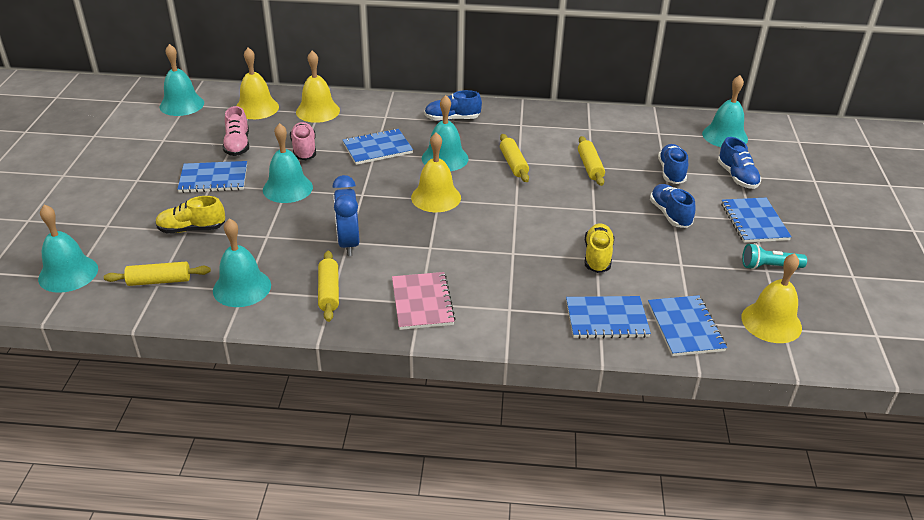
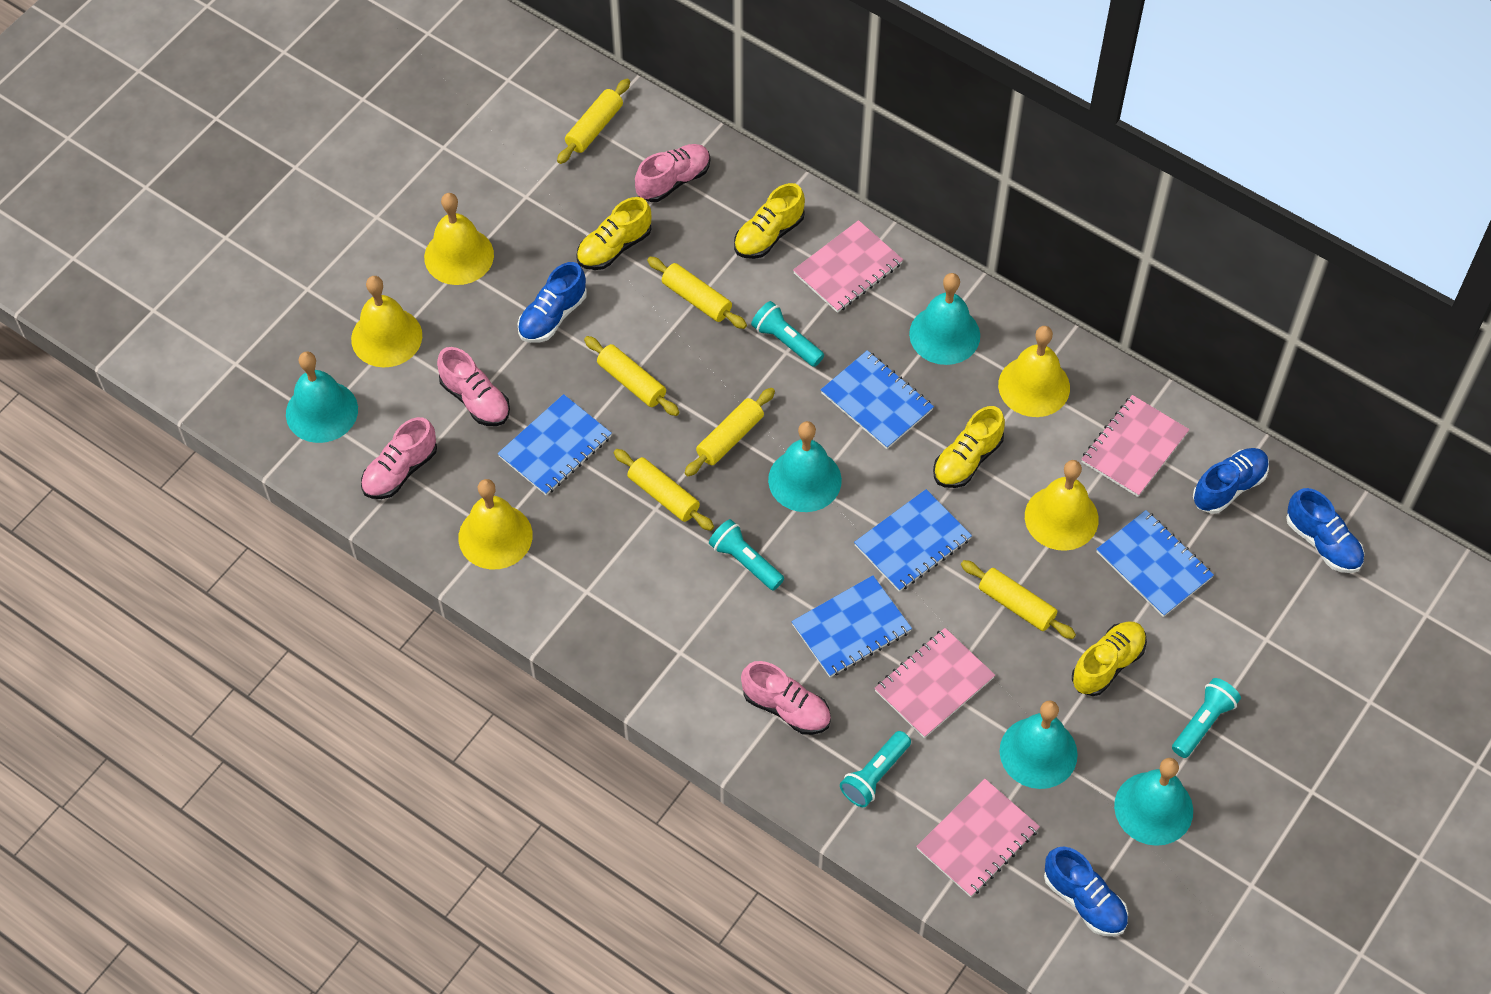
blue clock: 1 -> 0
pink notebook: 1 -> 4
pink shoe: 2 -> 4
turquoise bell: 6 -> 5
turquoise flashlight: 1 -> 4
yellow bell: 4 -> 5
yellow rolling pin: 4 -> 6
yellow shoe: 2 -> 4

